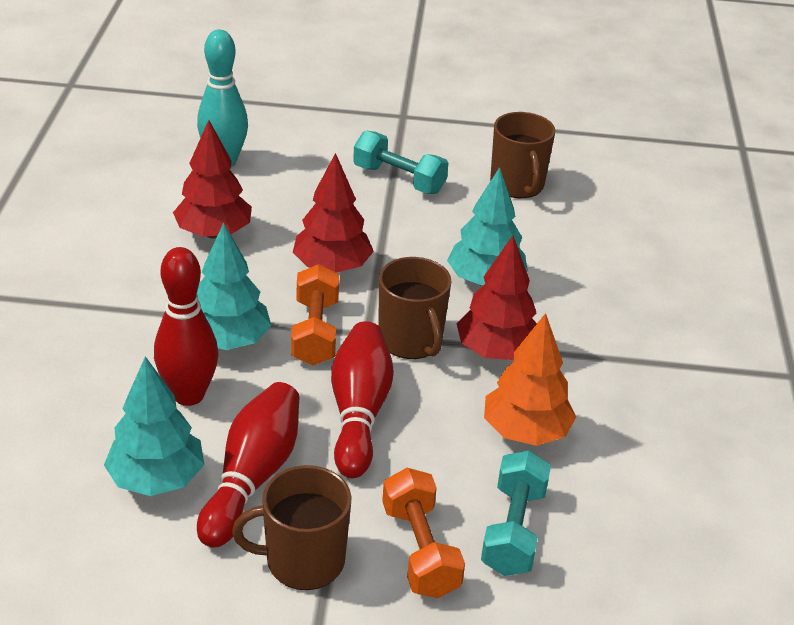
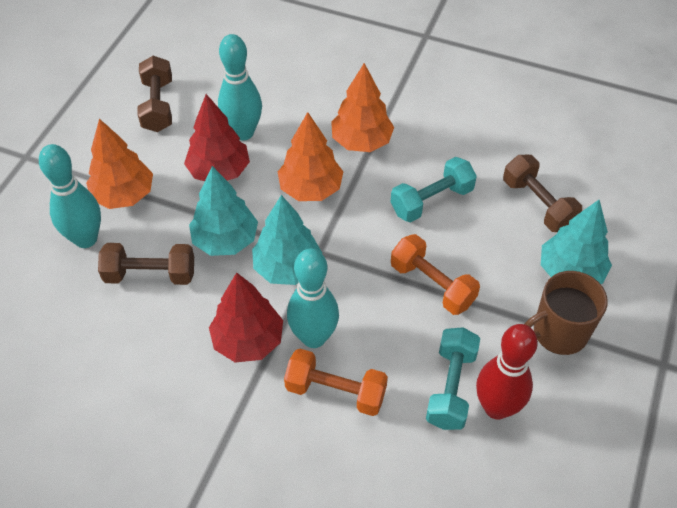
brown dumbbell: 0 -> 3
brown mug: 3 -> 1
orange tree: 1 -> 3
red bowling pin: 3 -> 1
red tree: 3 -> 2
turquoise bowling pin: 1 -> 3

